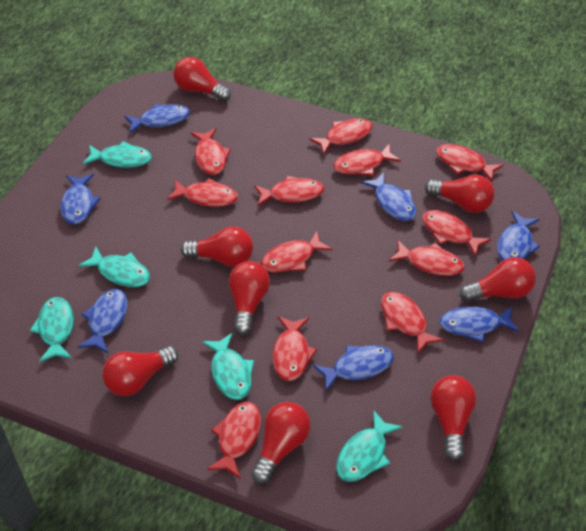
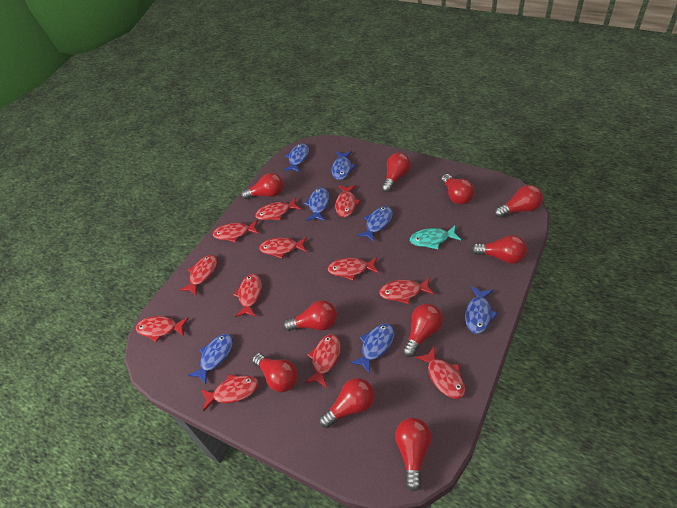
red light bulb: 8 -> 10
turquoise fish: 5 -> 1

